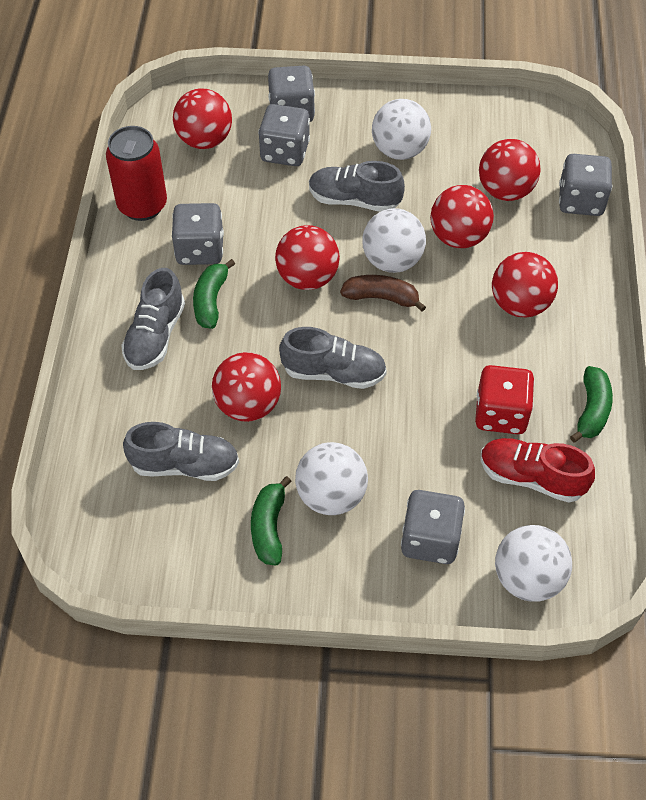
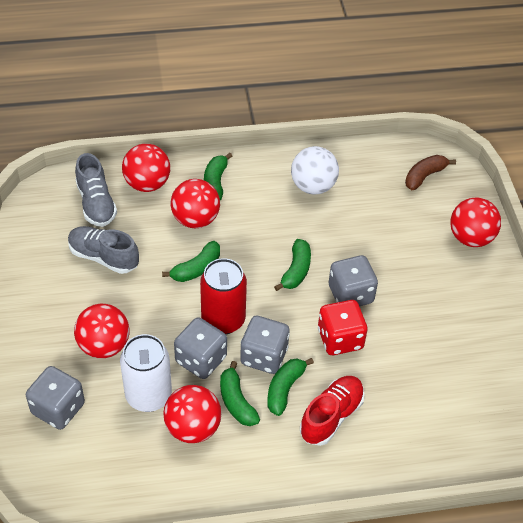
green banana: 3 -> 5
grey dice: 5 -> 4
grey shoe: 4 -> 2
red ball: 6 -> 5
white ball: 4 -> 1
white can: 0 -> 1

